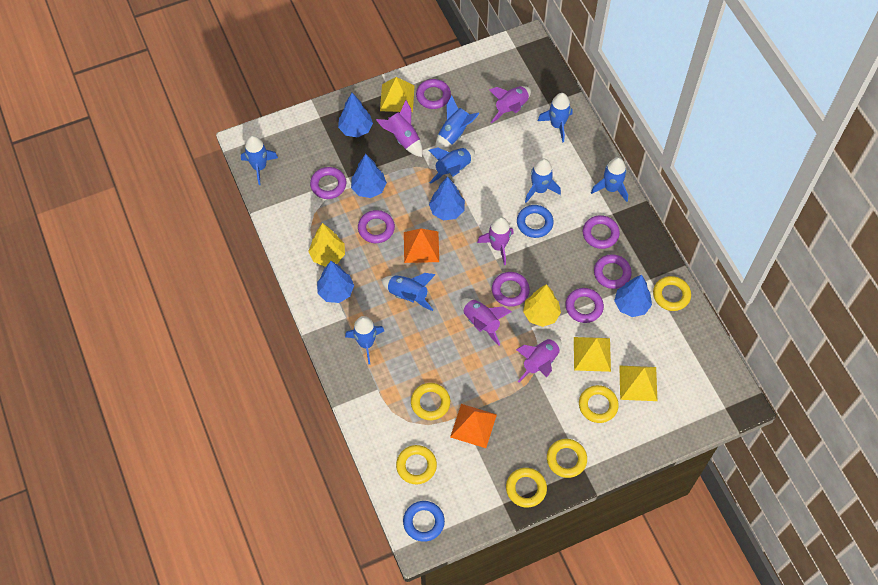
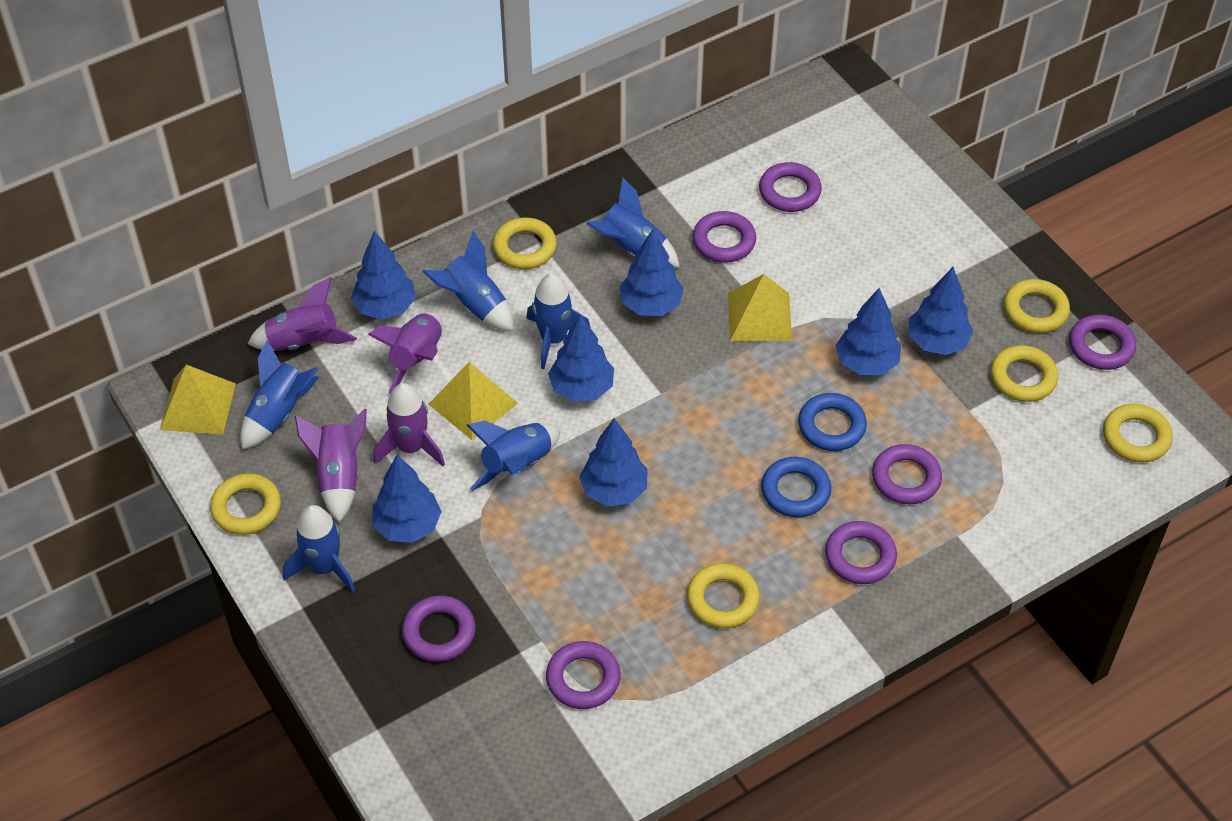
blue rocket: 8 -> 6
blue tree: 5 -> 7
orange pyramid: 2 -> 0
purple rocket: 5 -> 4
yellow tree: 2 -> 0

